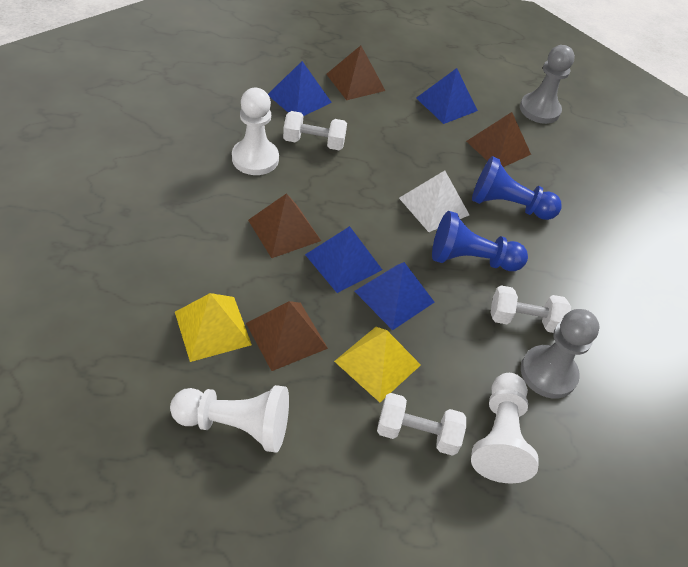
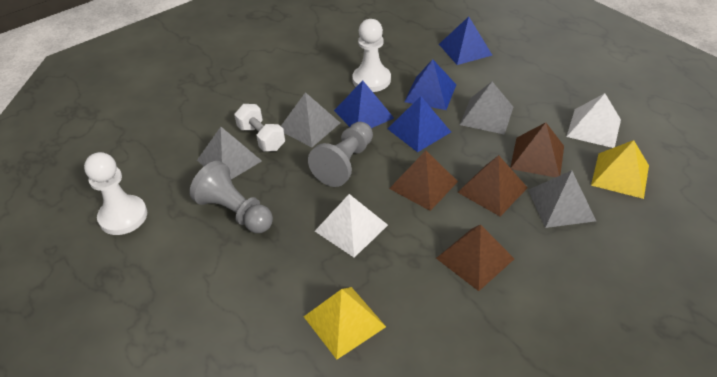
blue pawn: 2 -> 0
grey pyramid: 0 -> 4
white dumbbell: 3 -> 1
white pawn: 3 -> 2
white pyramid: 1 -> 2

